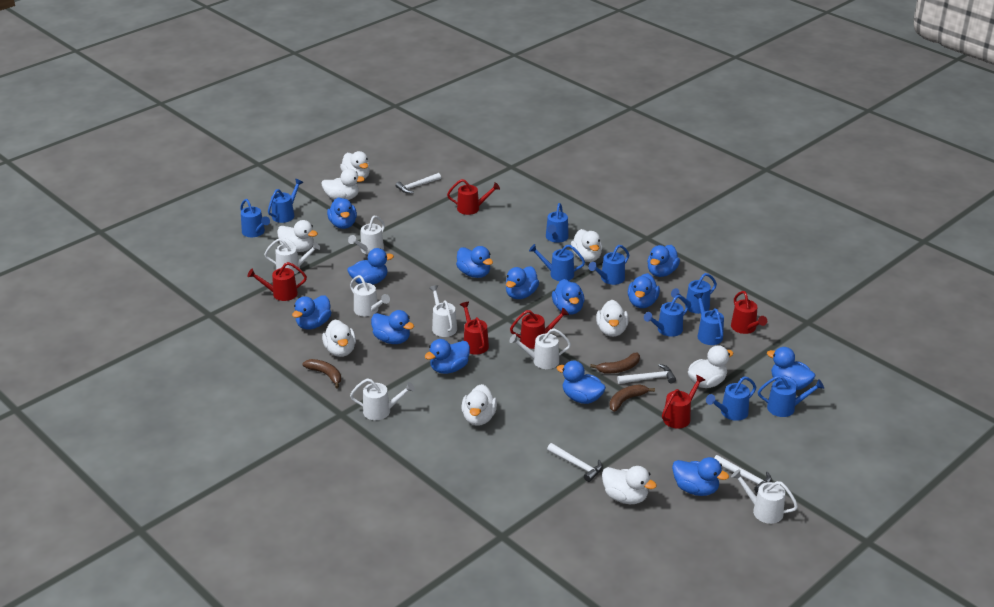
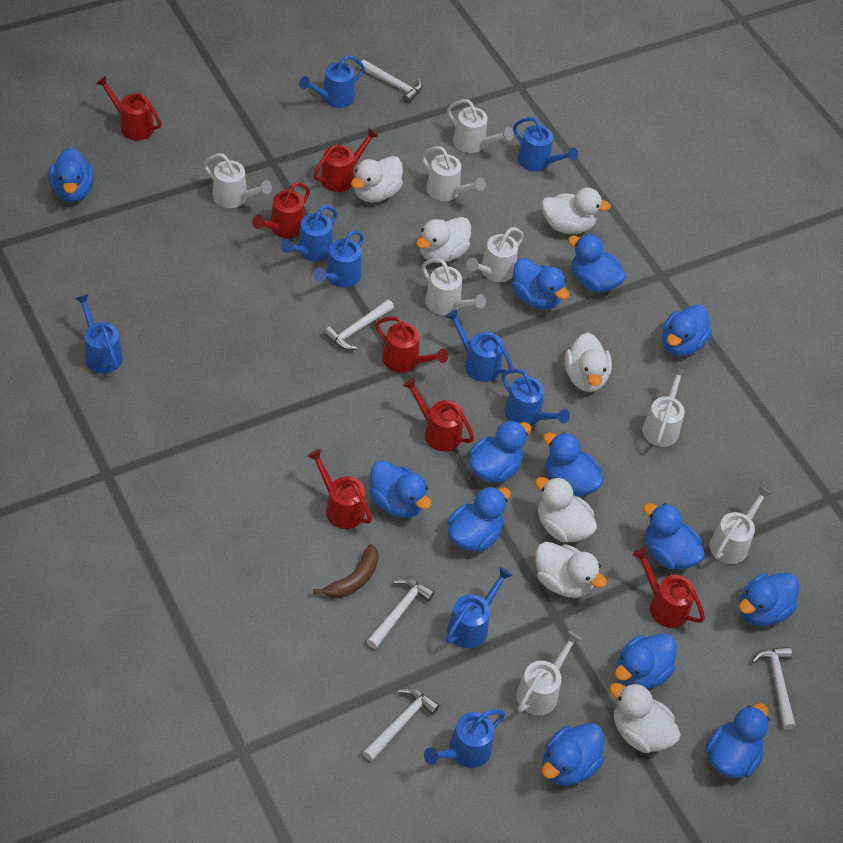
blue watering can: 10 -> 9
brown banana: 3 -> 1
red watering can: 6 -> 7
white duck: 9 -> 7
white hammer: 4 -> 5
white watering can: 7 -> 8

